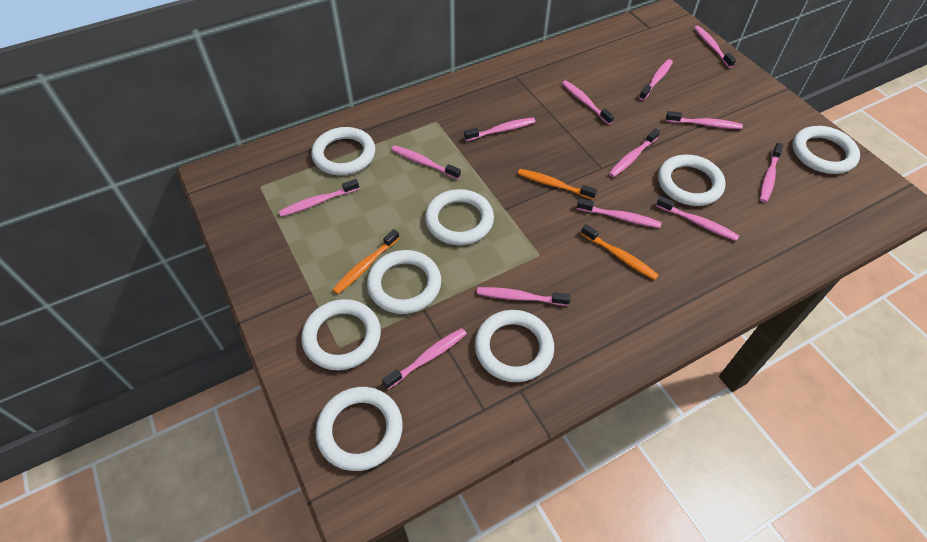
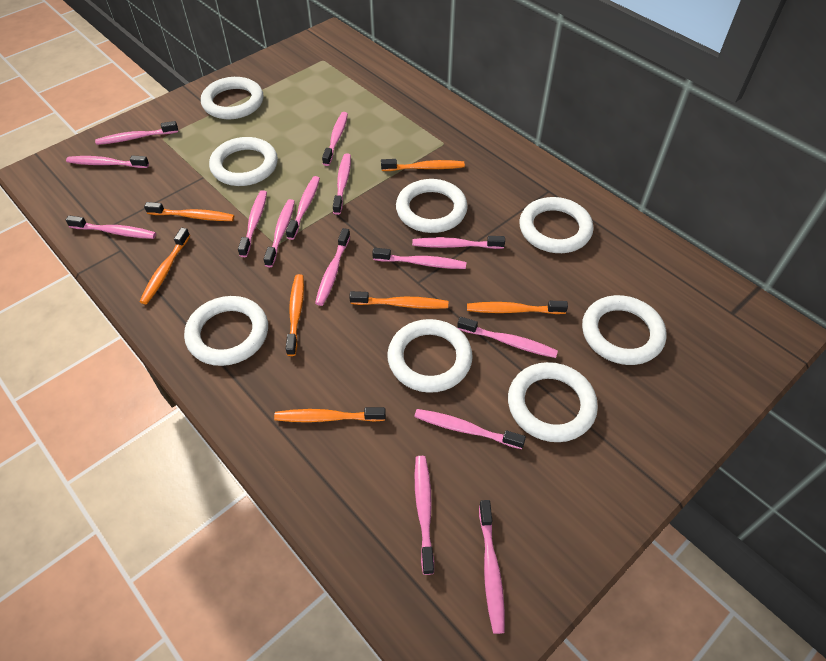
orange toothbrush: 3 -> 7
pink toothbrush: 13 -> 15

